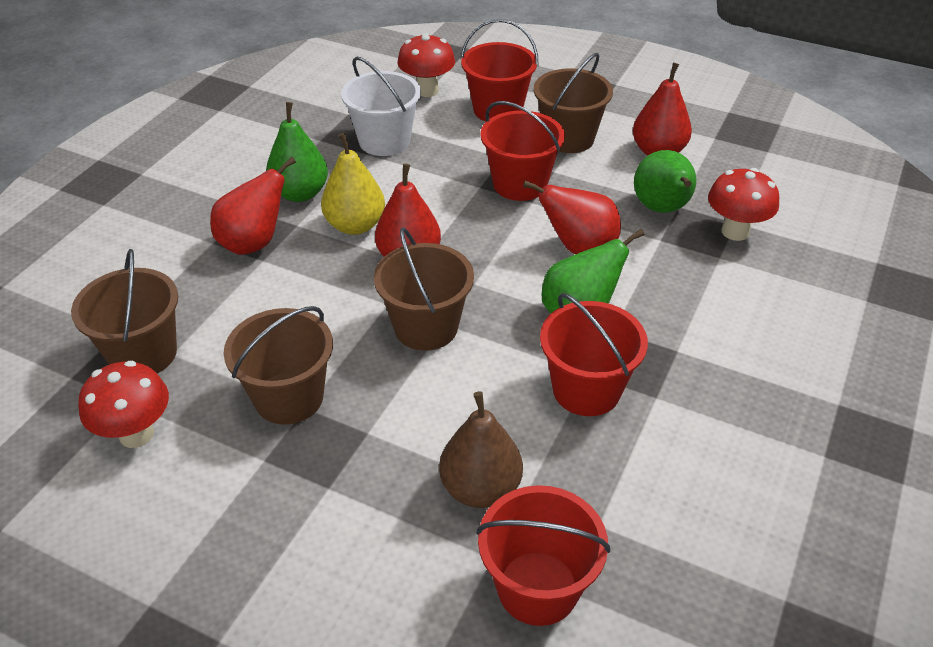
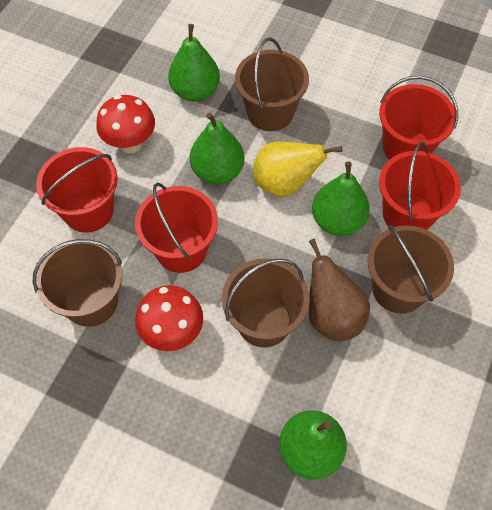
green pear: 3 -> 4
red mushroom: 3 -> 2
red pear: 4 -> 0
white bucket: 1 -> 0

